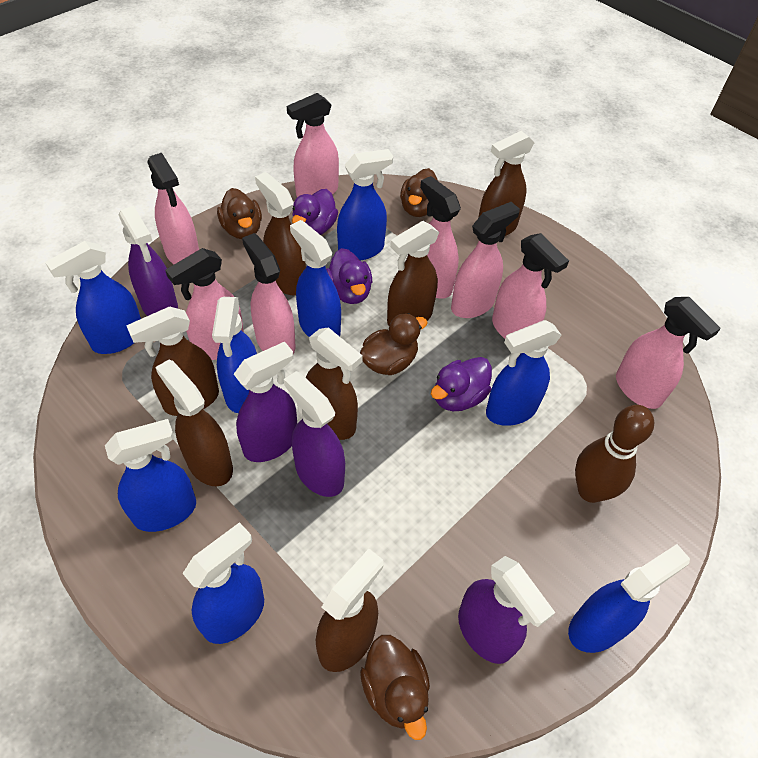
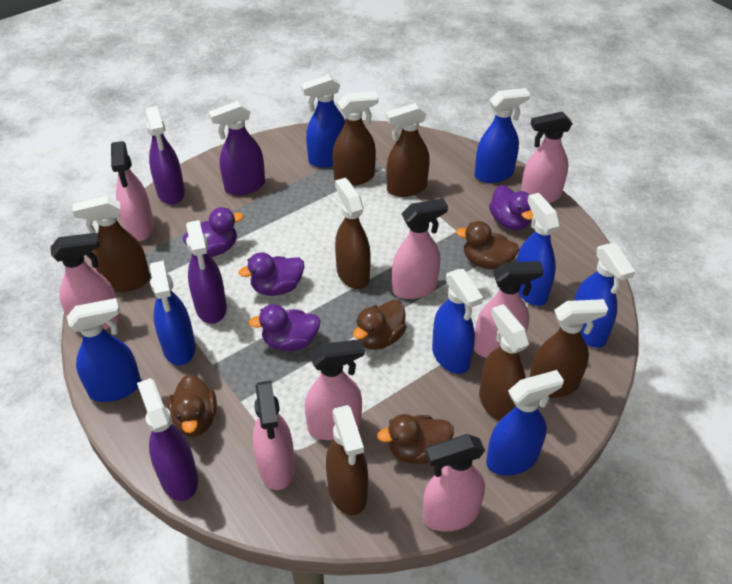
brown bowling pin: 1 -> 0
purple duck: 3 -> 4

